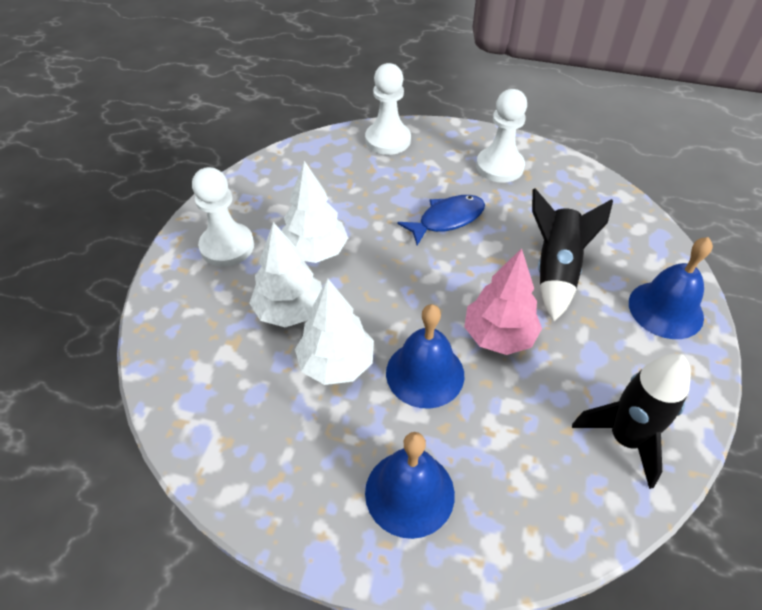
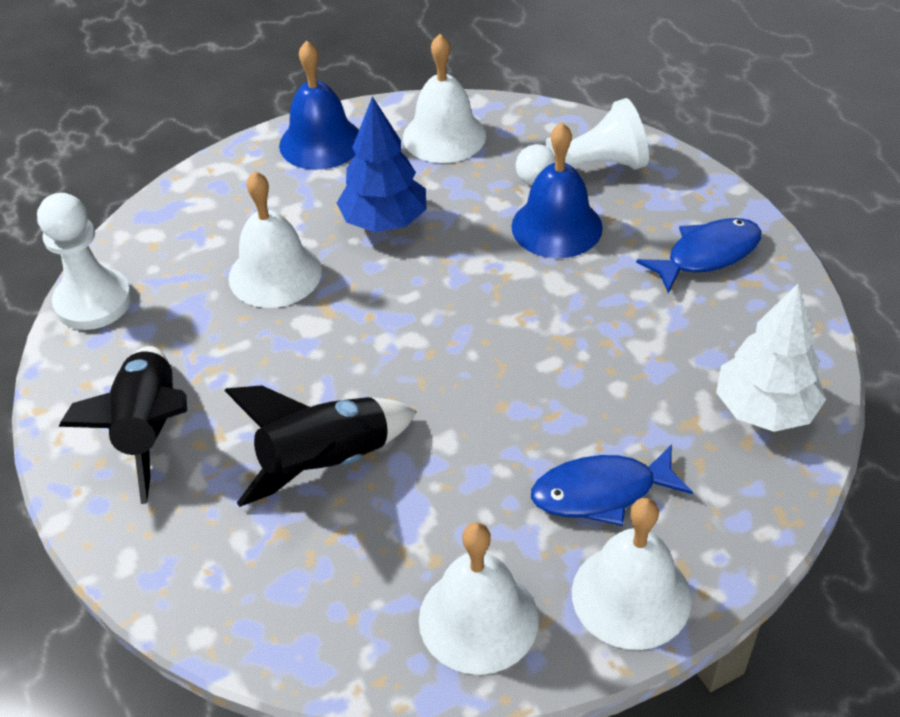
blue bell: 3 -> 2
blue fish: 1 -> 2
blue tree: 0 -> 1
pink tree: 1 -> 0
white bell: 0 -> 4
white pawn: 3 -> 2
white tree: 3 -> 1

